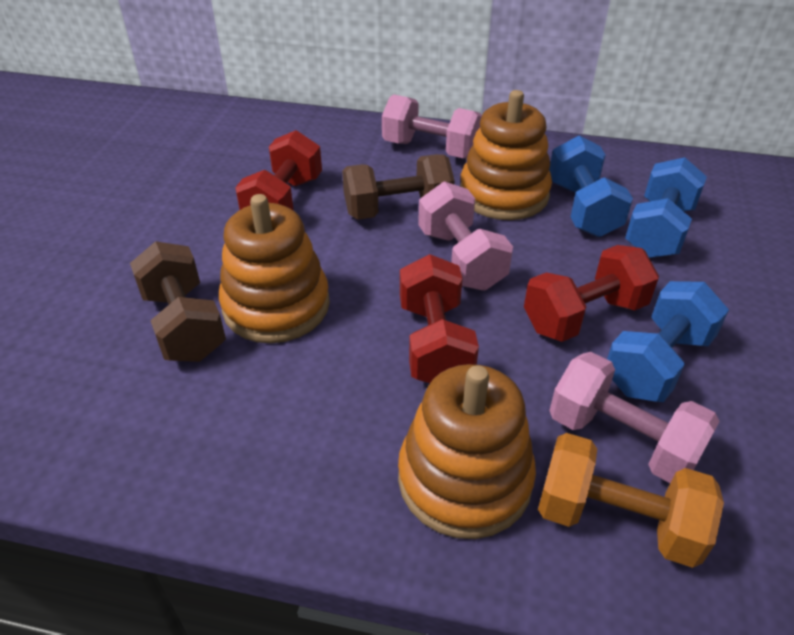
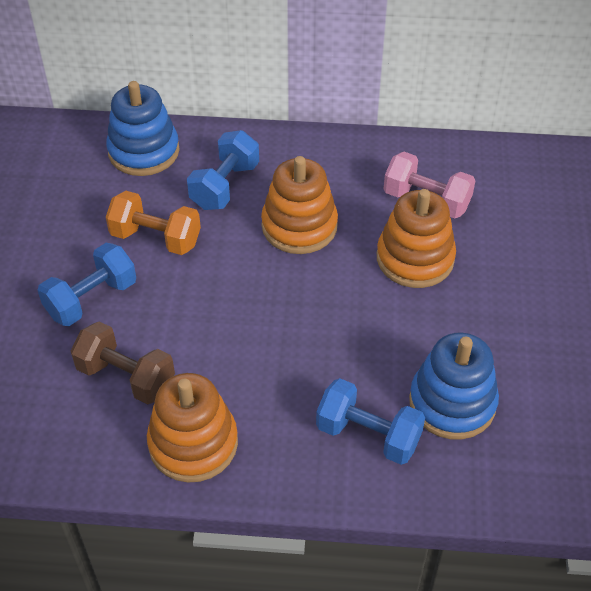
blue stacking toy: 0 -> 2
brown dumbbell: 2 -> 1
pink dumbbell: 3 -> 1
red dumbbell: 3 -> 0

